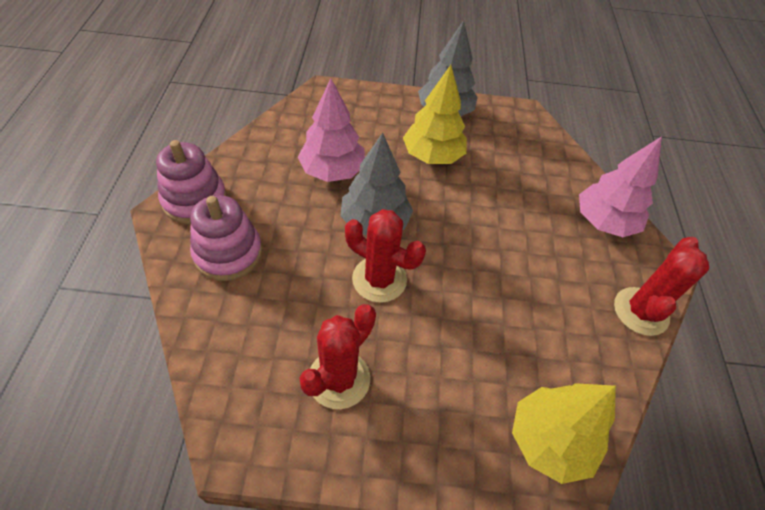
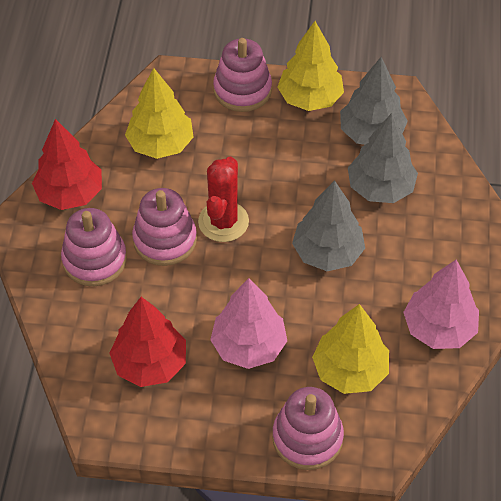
grey tree: 2 -> 3
pink stacking toy: 2 -> 4
red cactus: 3 -> 1
red tree: 0 -> 2
yellow tree: 2 -> 3

